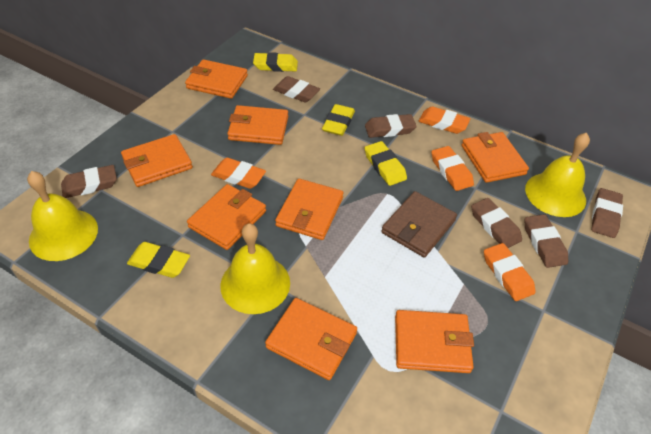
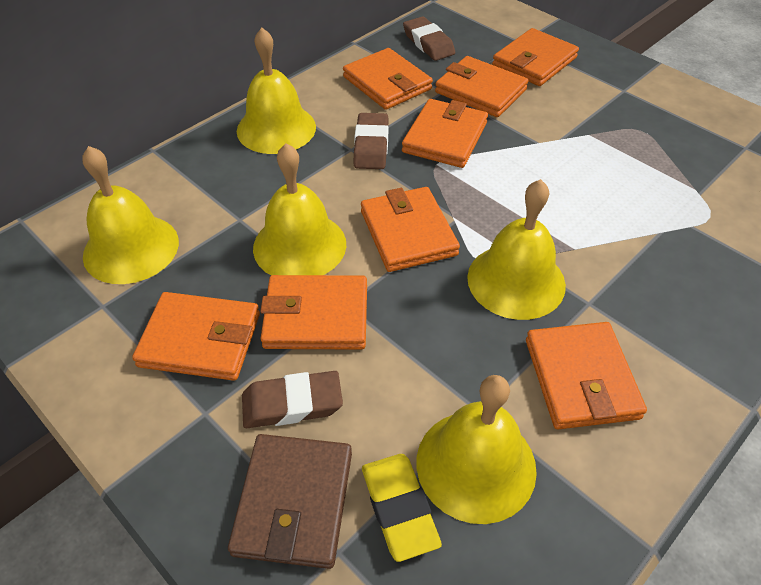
brown eraser: 6 -> 3
orange eraser: 4 -> 0
yellow bell: 3 -> 5
yellow eraser: 4 -> 1

